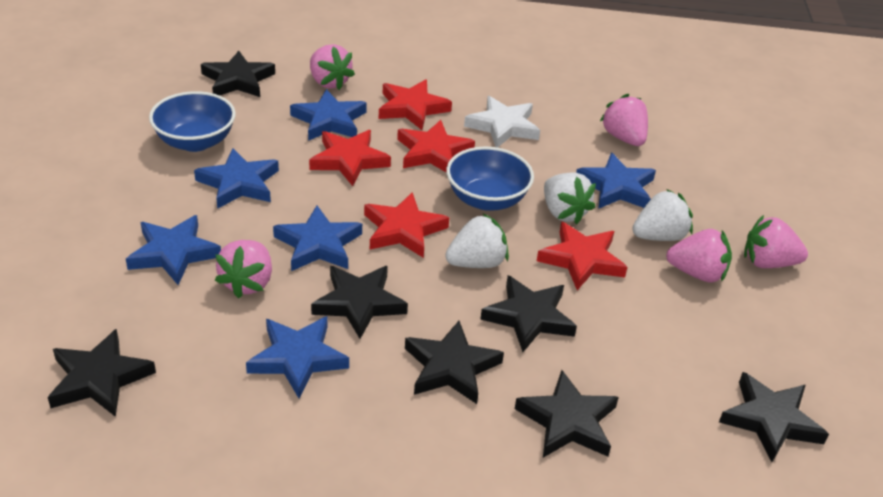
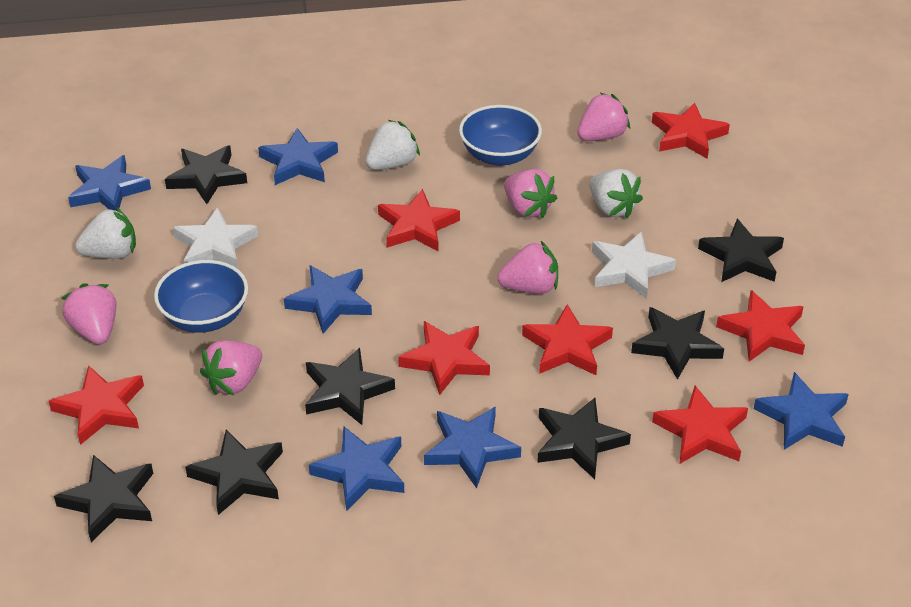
red star: 5 -> 7
white star: 1 -> 2

